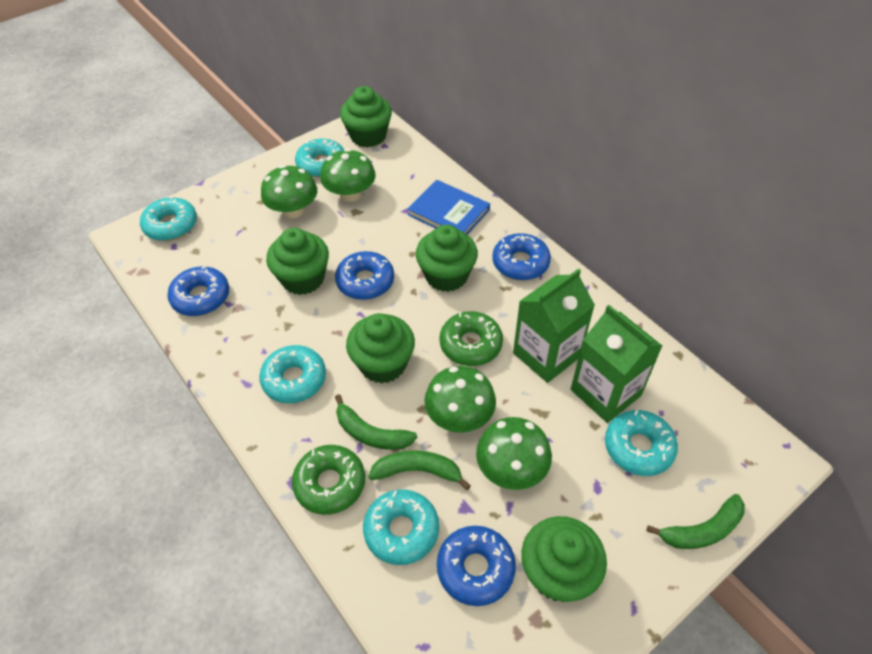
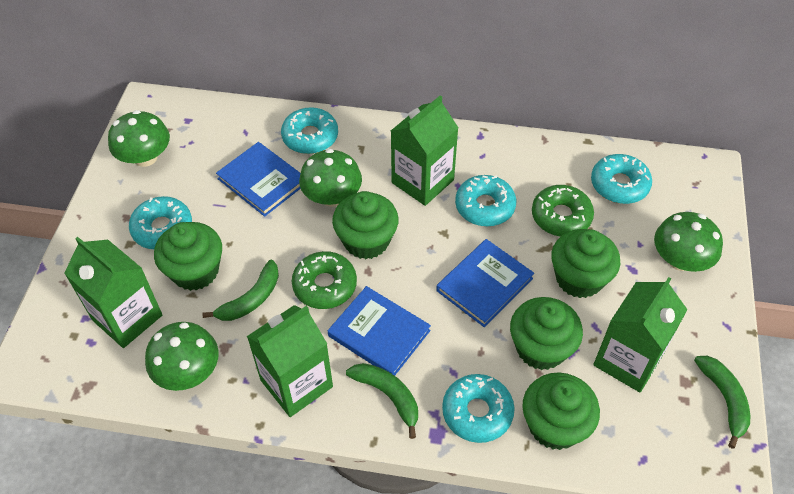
blue book: 1 -> 3
blue donut: 4 -> 0
green carton: 2 -> 4

